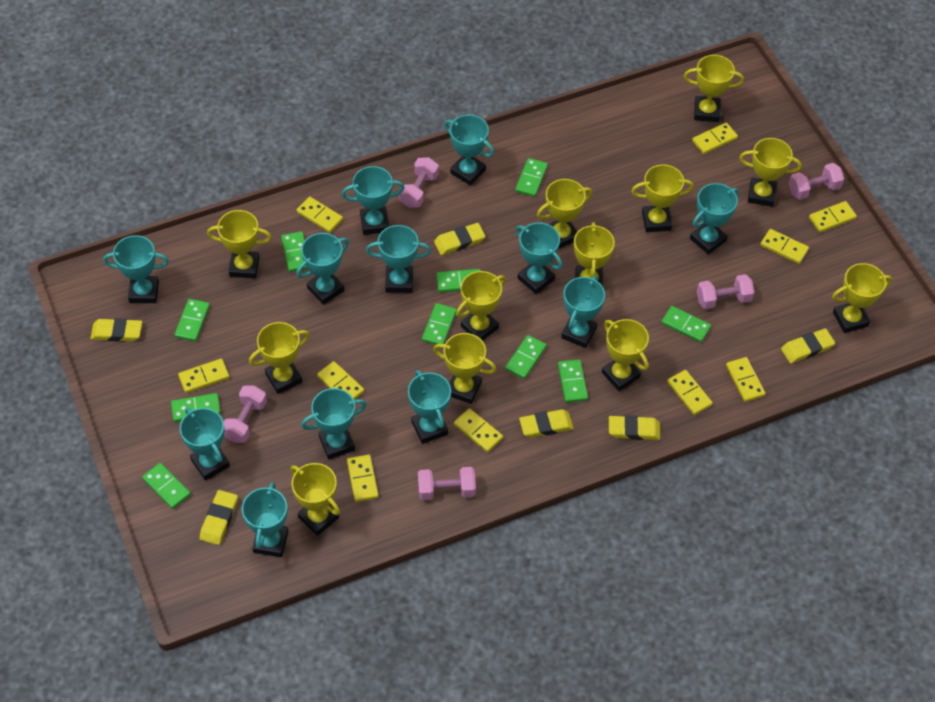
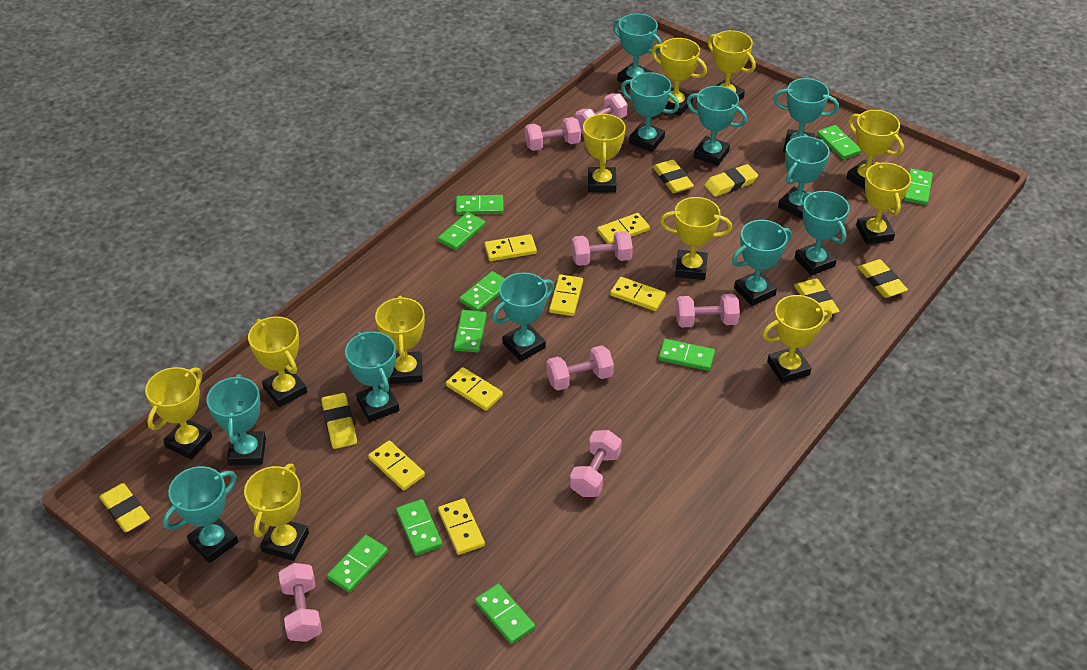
pink dumbbell: 5 -> 7
turquoise trophy: 12 -> 11
yellow domino: 10 -> 7
yellow trophy: 12 -> 11

